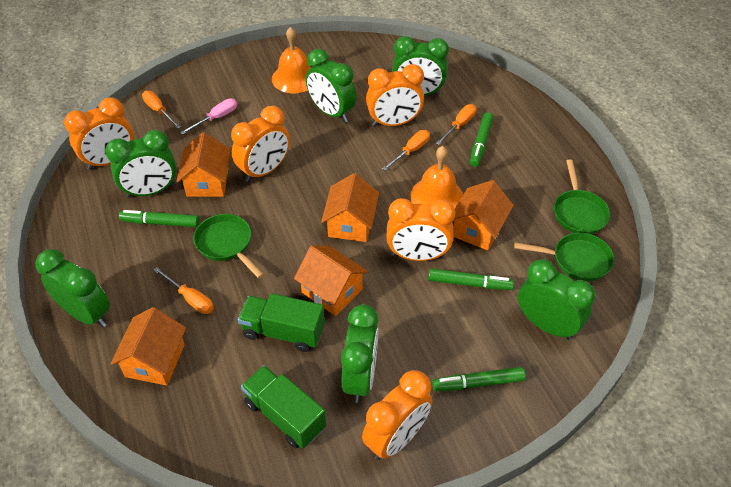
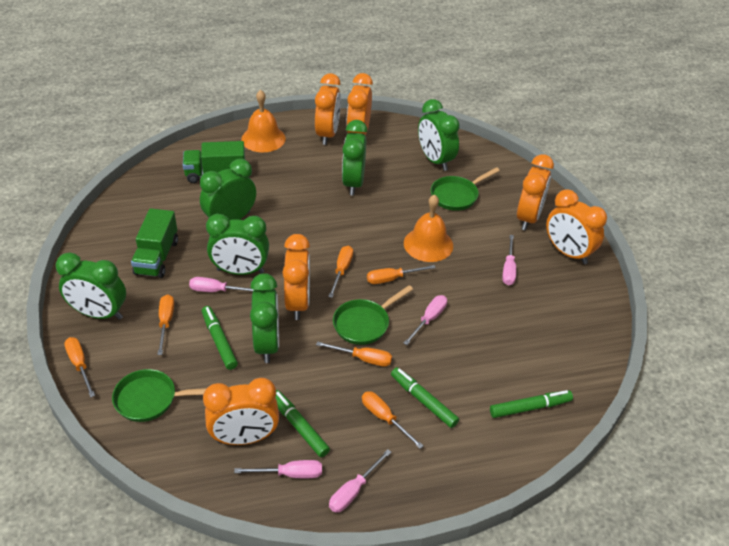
orange clock: 5 -> 6
orange house: 5 -> 0
orange screwdriver: 4 -> 6
pink screwdriver: 1 -> 5

